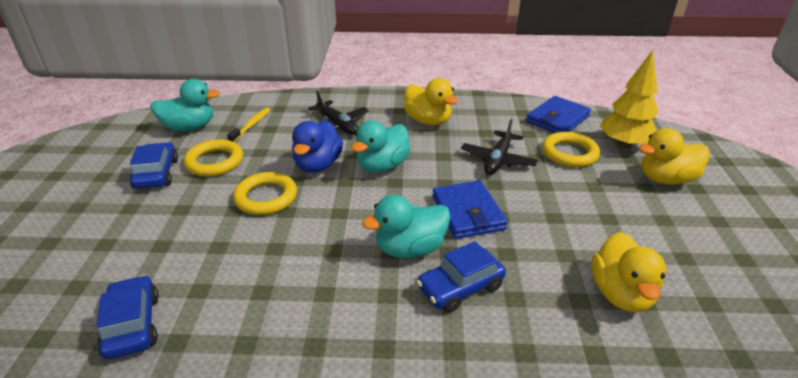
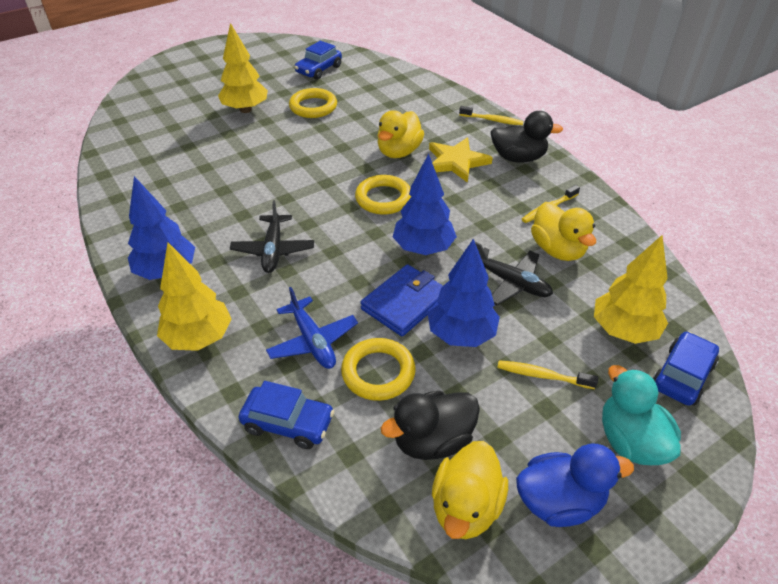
black duck: 0 -> 2
blue plane: 0 -> 1
blue tree: 0 -> 3
blue wallet: 2 -> 1
turquoise duck: 3 -> 1
yellow star: 0 -> 1
yellow toothbrush: 1 -> 3
yellow tree: 1 -> 3

